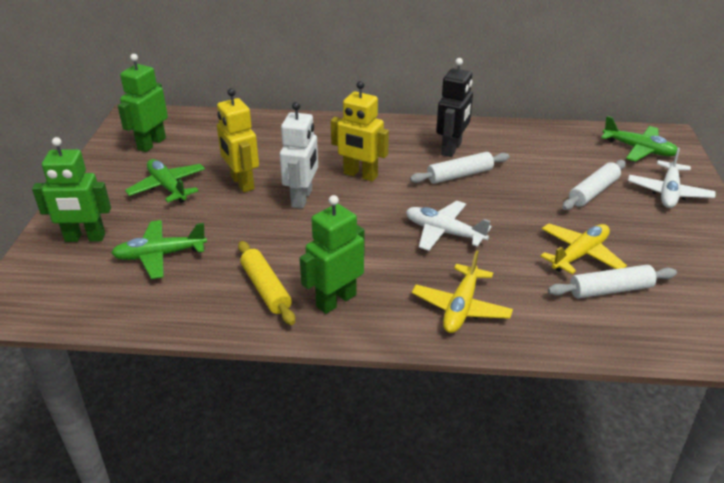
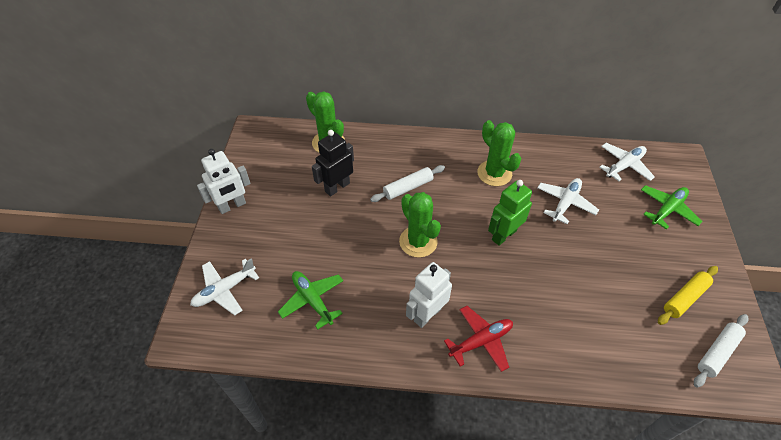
green cactus: 0 -> 3
green plane: 3 -> 2
green robot: 3 -> 1
red plane: 0 -> 1
white plane: 2 -> 3
white robot: 1 -> 2
white rolling pin: 3 -> 2
yellow plane: 2 -> 0
yellow robot: 2 -> 0

